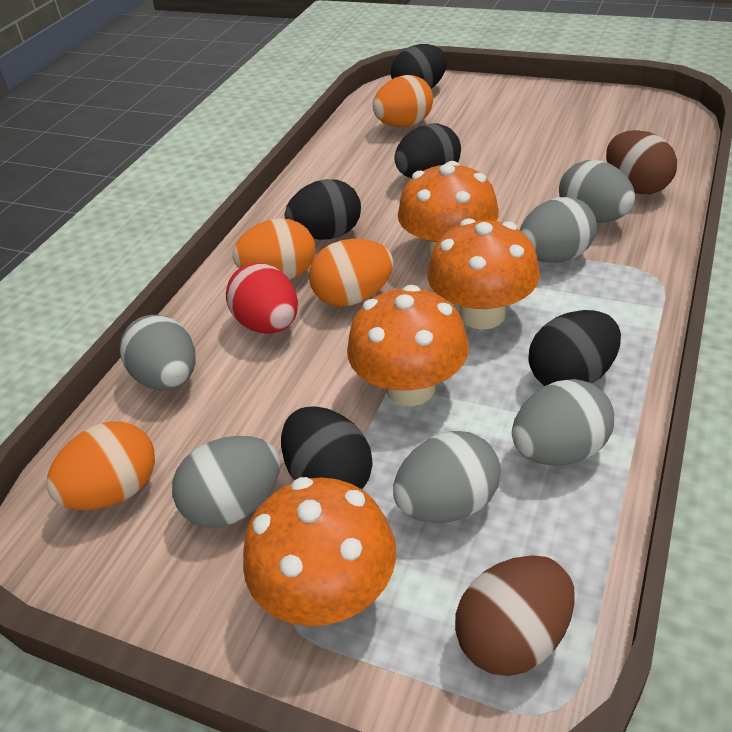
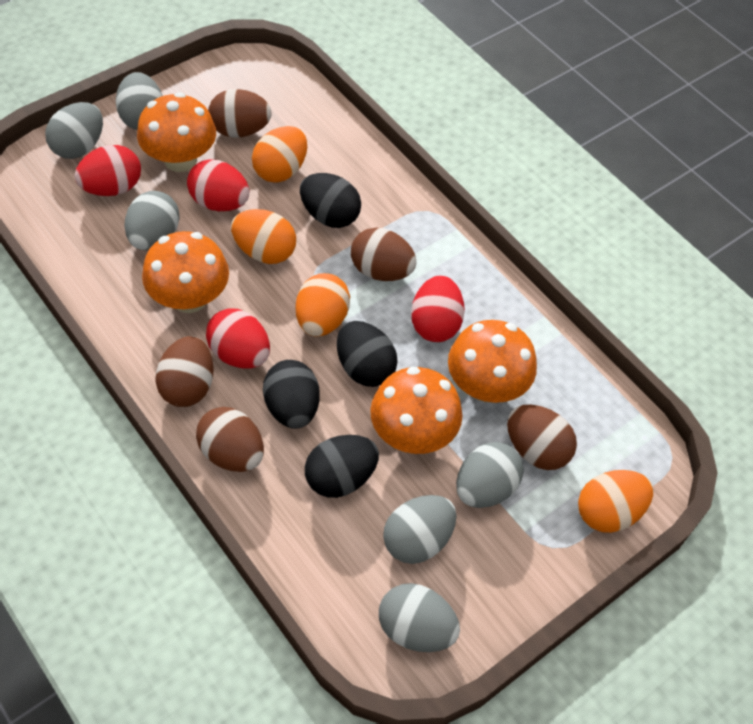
black egg: 5 -> 4
brown egg: 2 -> 5
red egg: 1 -> 4

